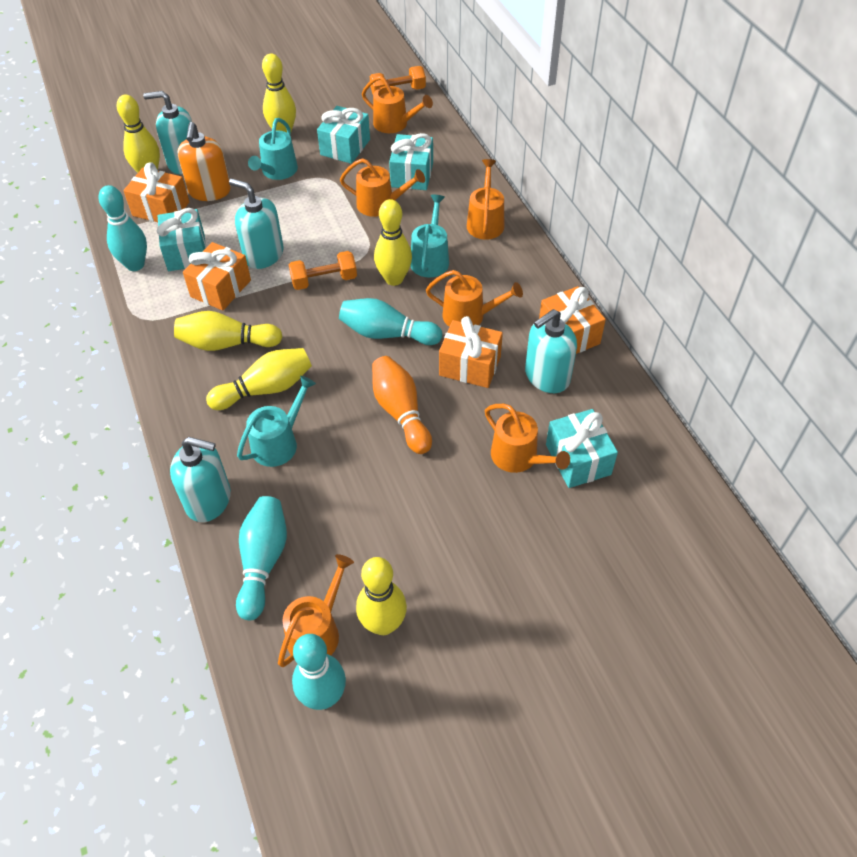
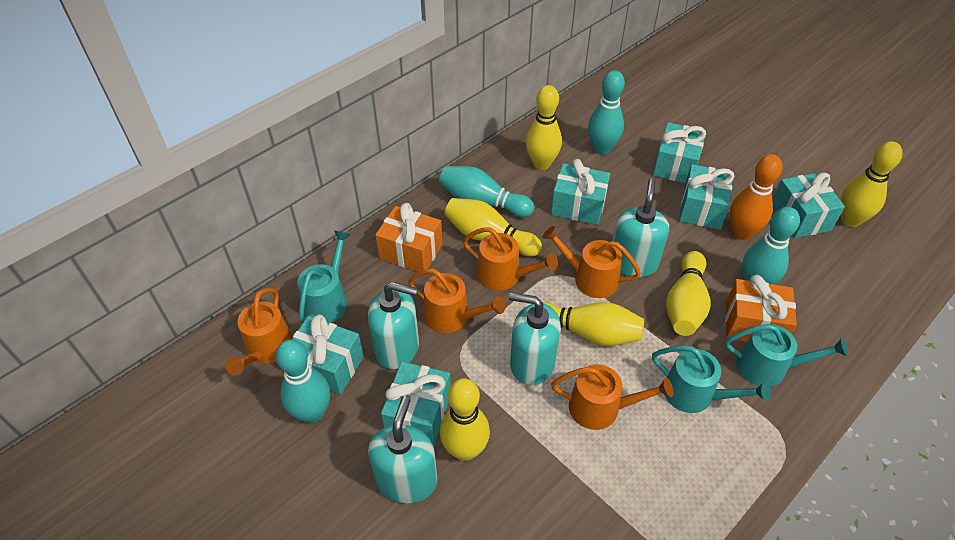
orange dumbbell: 2 -> 0
orange gift: 4 -> 2
orange soap dispenser: 1 -> 0
orange watering can: 6 -> 5
turquoise gift: 4 -> 6

